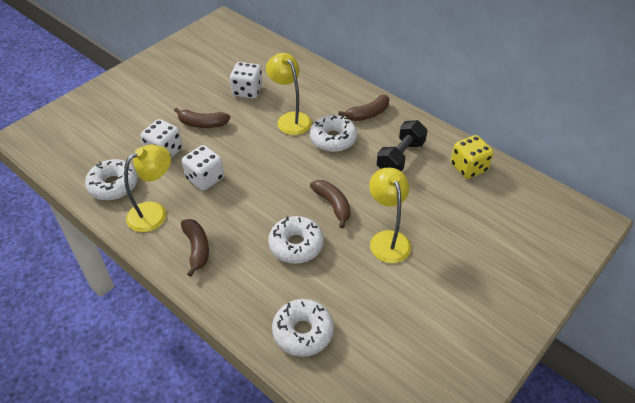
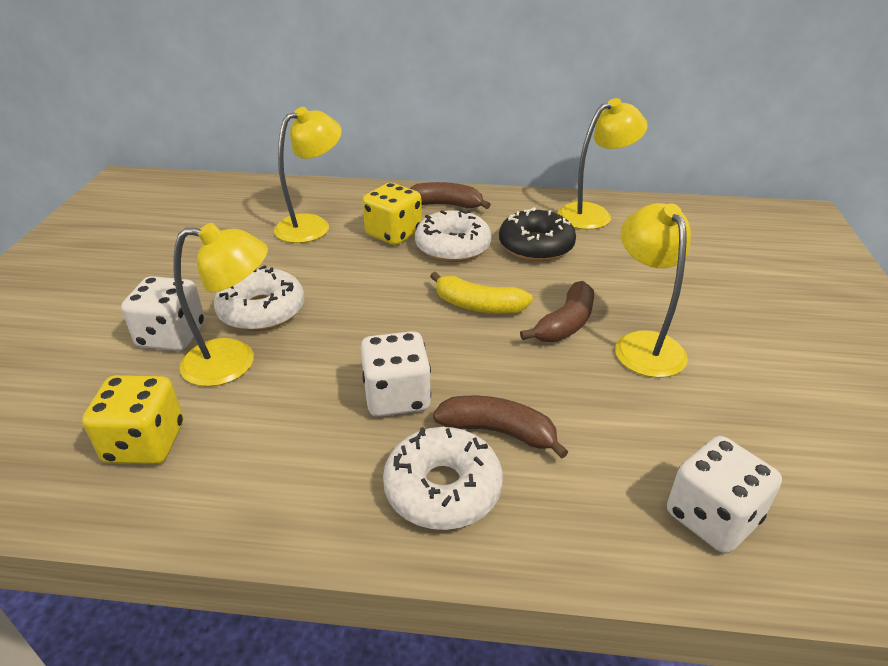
black donut: 0 -> 1
black dumbbell: 1 -> 0
brown banana: 4 -> 3
white donut: 4 -> 3
yellow banana: 0 -> 1
yellow dice: 1 -> 2
yellow lamp: 3 -> 4

